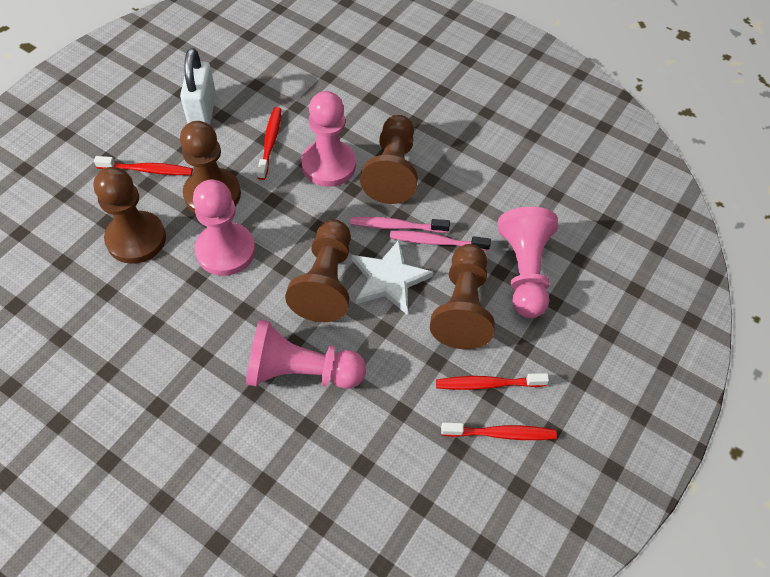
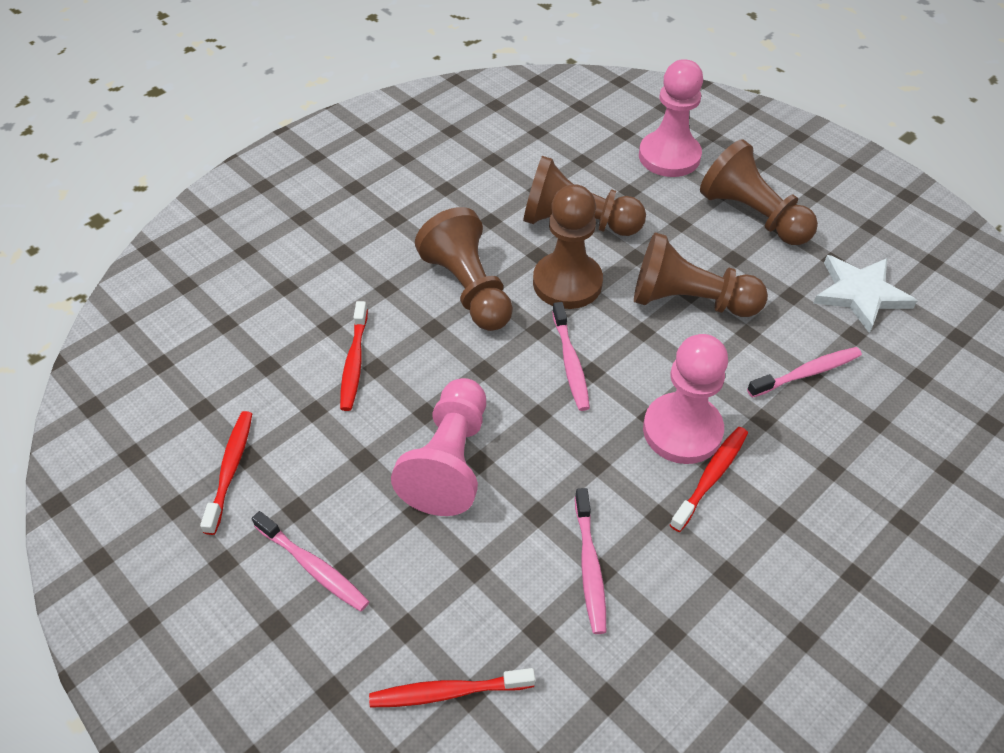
pink pawn: 4 -> 3
pink toothbrush: 2 -> 4
white padlock: 1 -> 0

